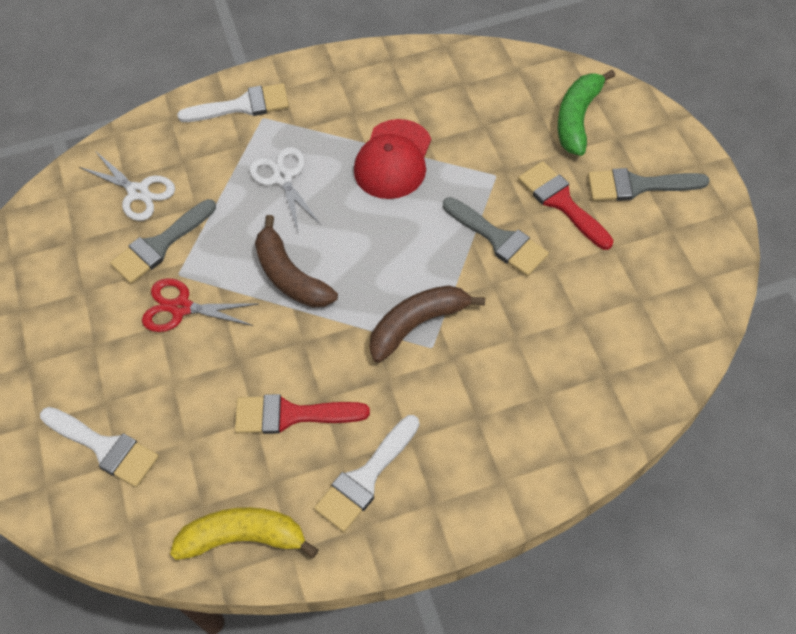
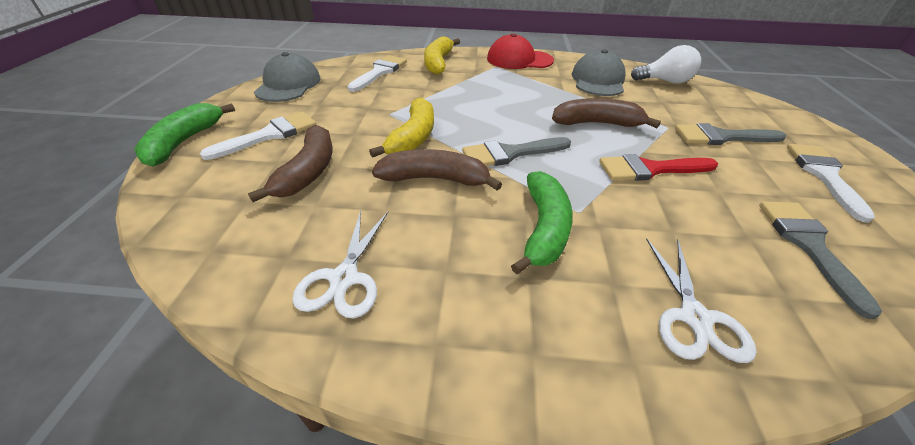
brown banana: 2 -> 3
green banana: 1 -> 2
grey cap: 0 -> 2
red brush: 2 -> 1
red scissors: 1 -> 0
white light bulb: 0 -> 1
yellow banana: 1 -> 2

